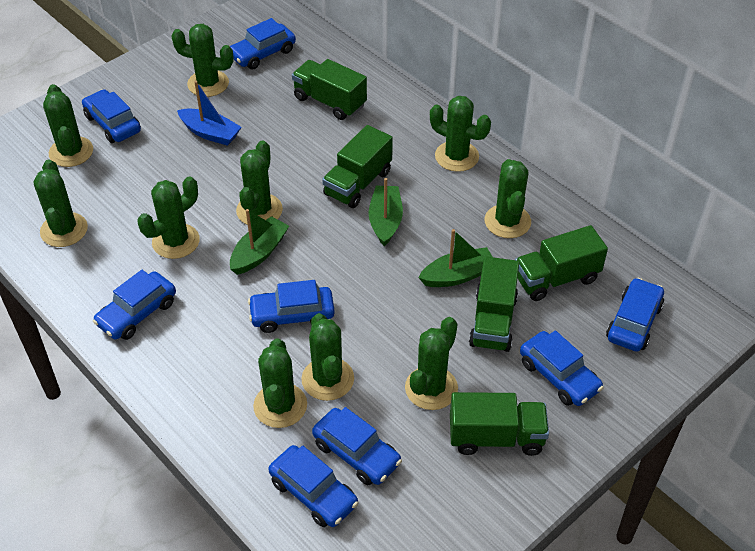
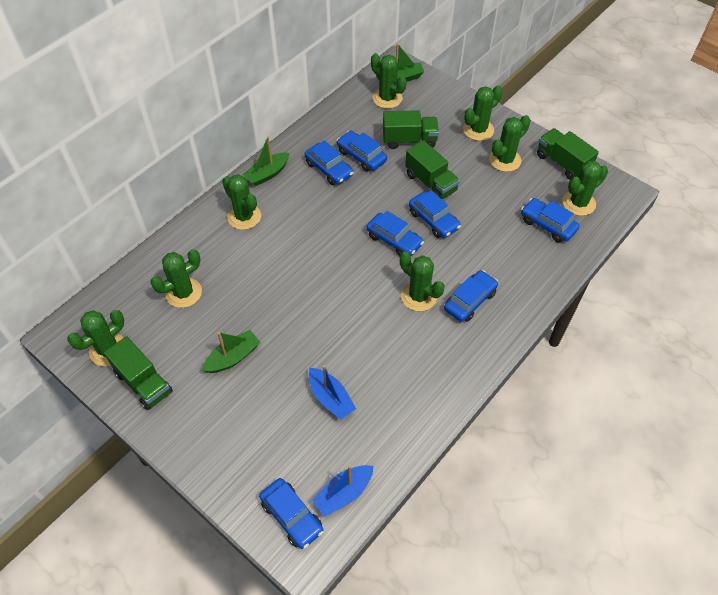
blue boat: 1 -> 2
blue car: 8 -> 7
green cactus: 10 -> 8
green truck: 5 -> 4

